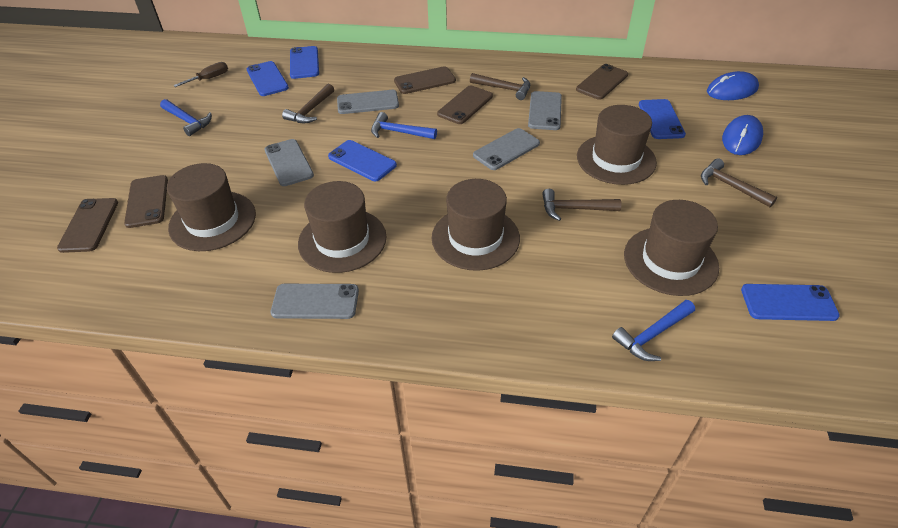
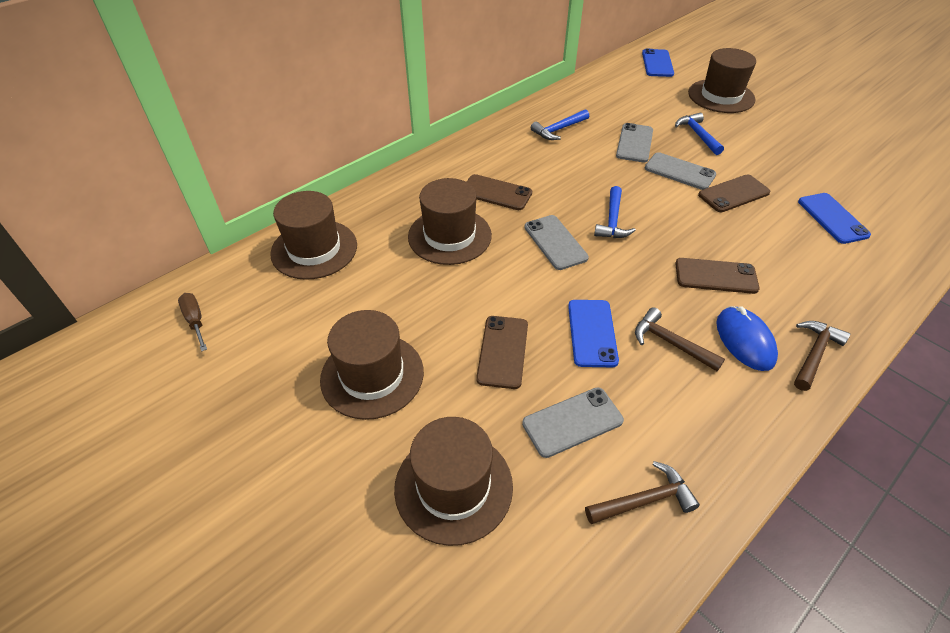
blue mouse: 2 -> 1
blue phone: 5 -> 3
brown hammer: 4 -> 3
brown phone: 5 -> 4
grey phone: 5 -> 4

